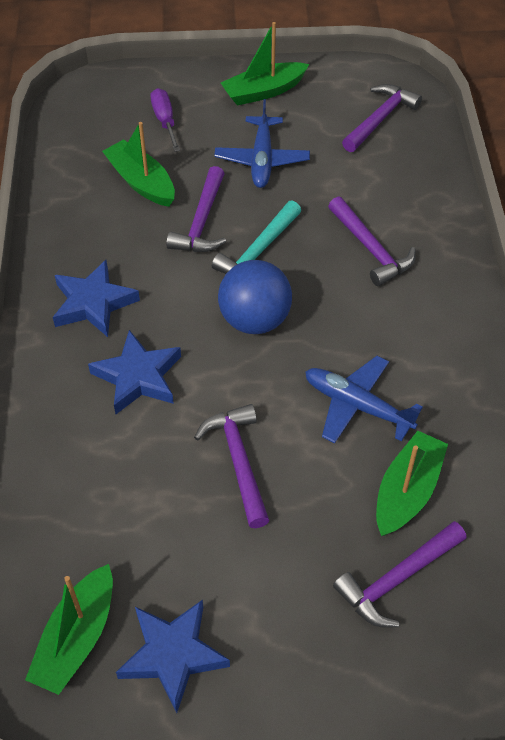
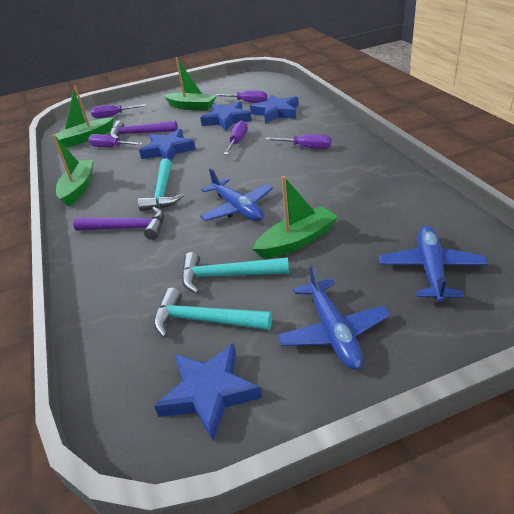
blue ball: 1 -> 0
blue plane: 2 -> 3
blue star: 3 -> 4
purple hammer: 5 -> 2
purple screwdriver: 1 -> 5
turquoise hammer: 1 -> 3

